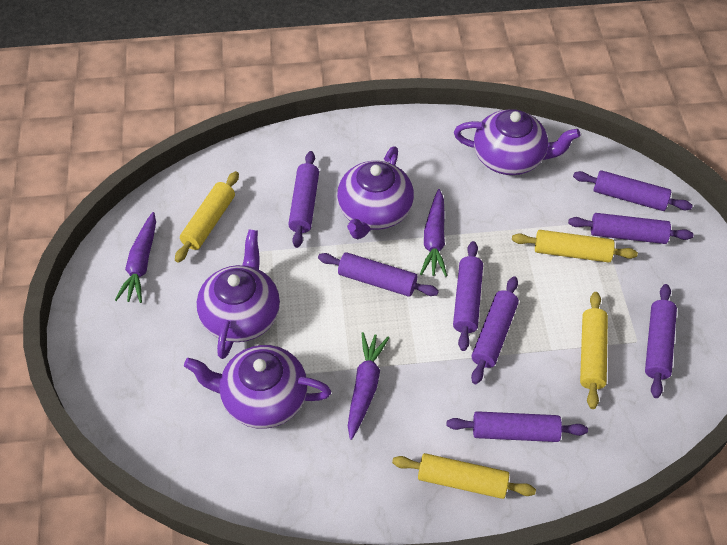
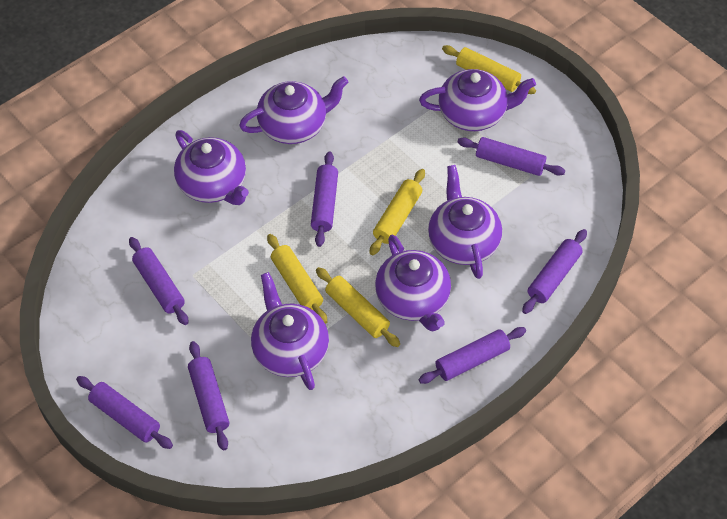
purple carrot: 3 -> 0
purple rolling pin: 8 -> 7
purple teapot: 4 -> 6

